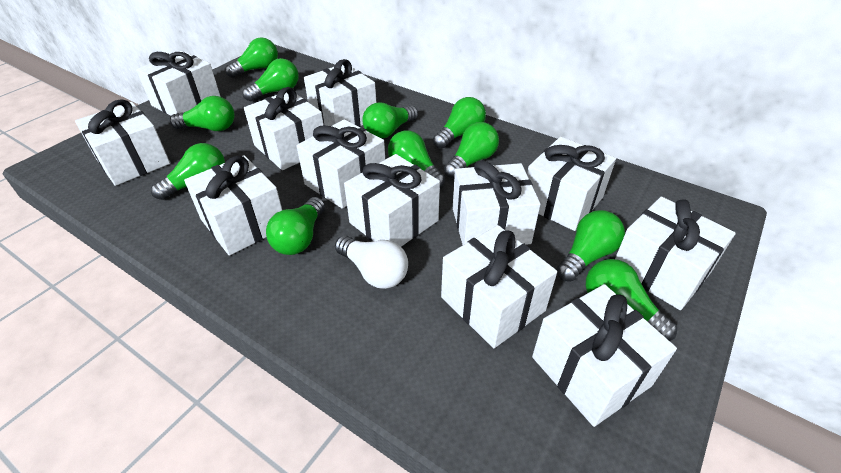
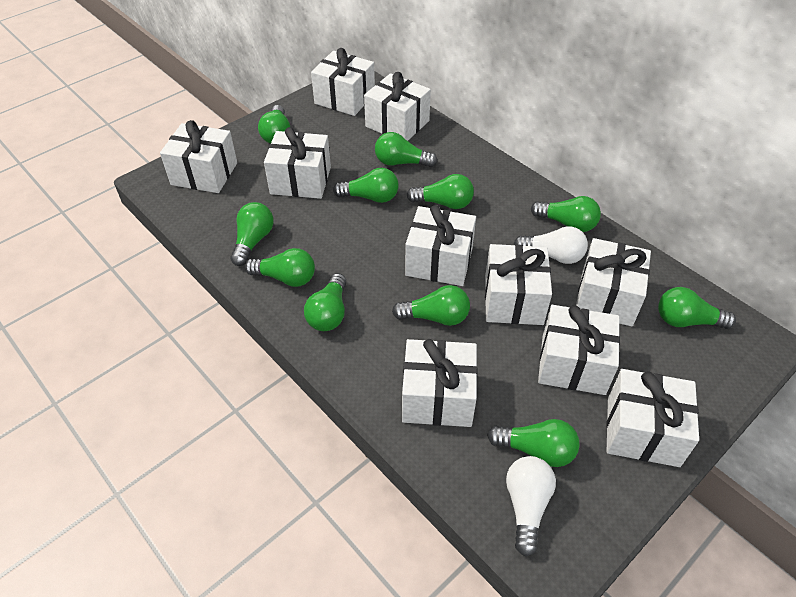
white gift: 12 -> 10
white light bulb: 1 -> 2

